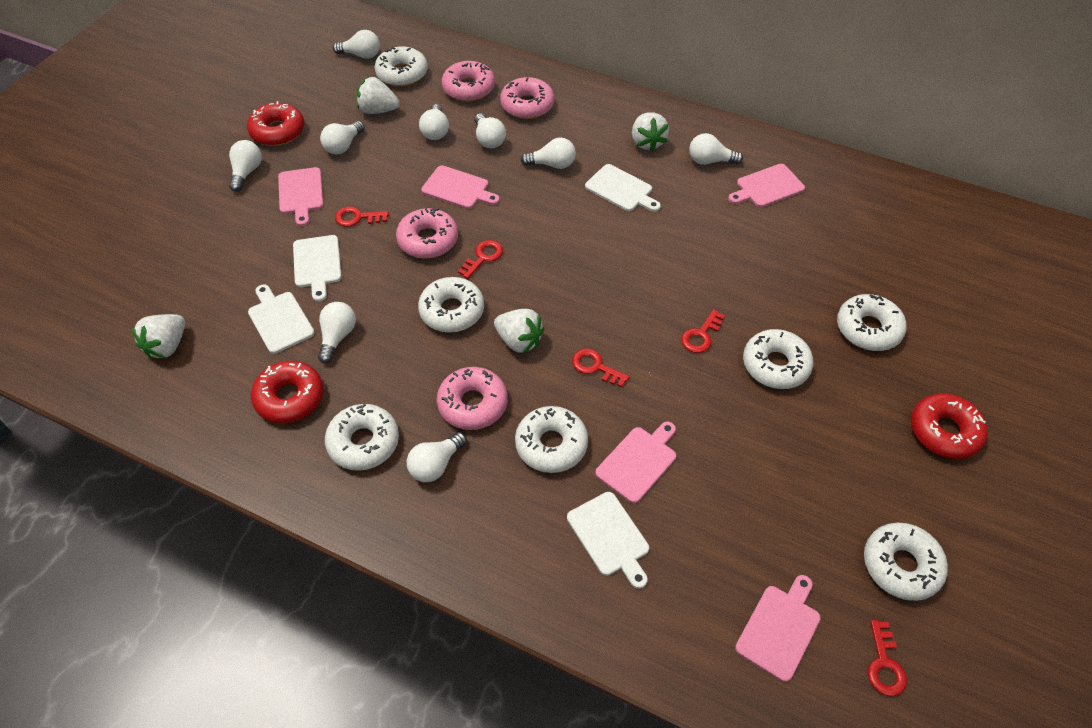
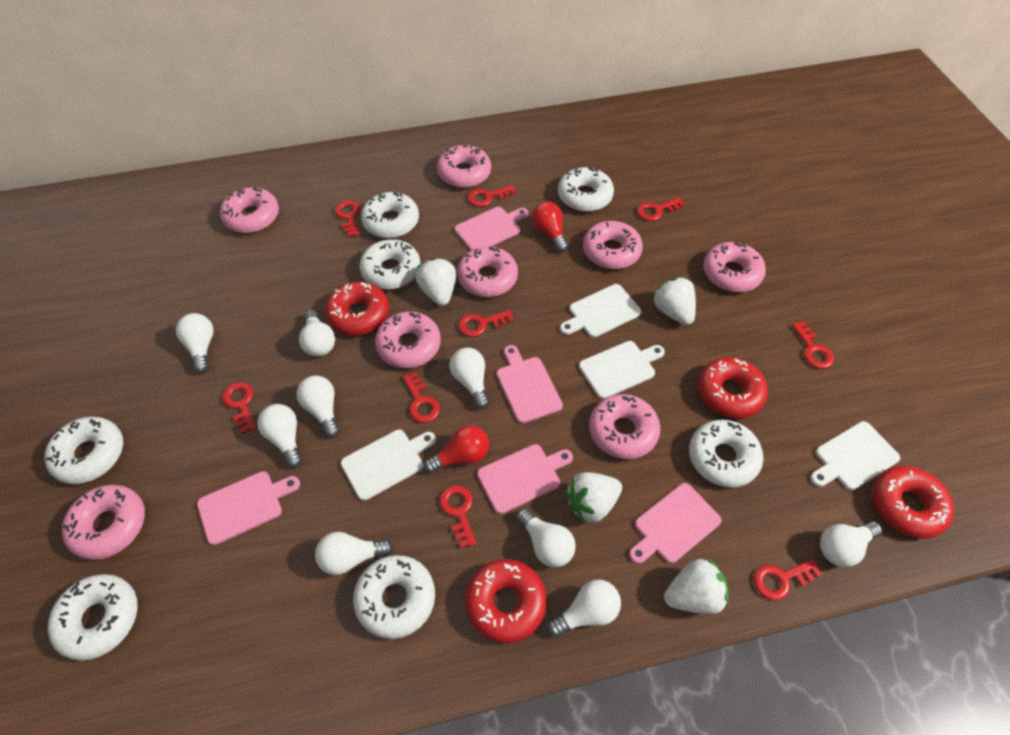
pink donut: 4 -> 8
red donut: 3 -> 4
red key: 5 -> 9
red light bulb: 0 -> 2

